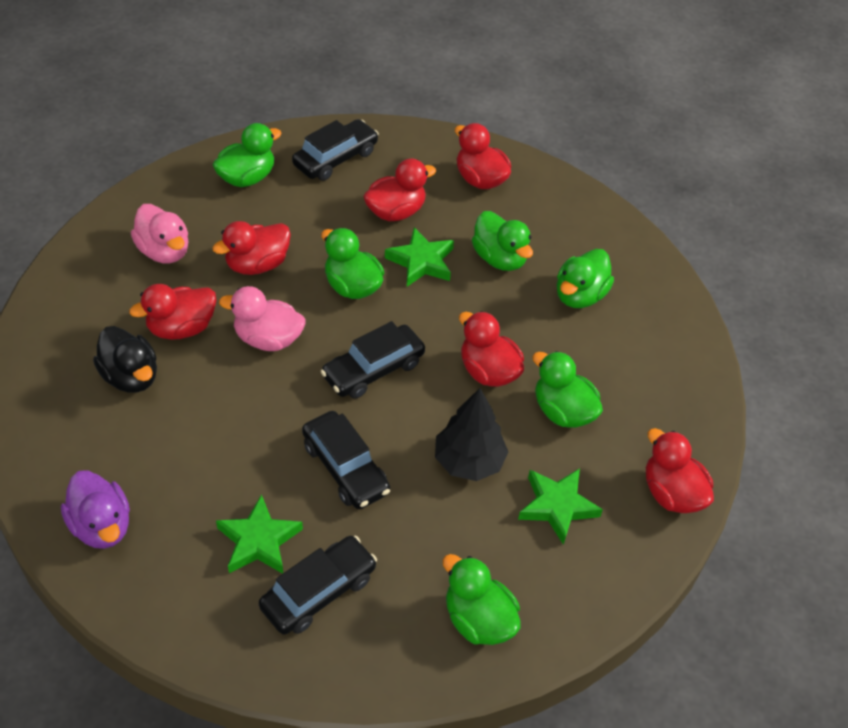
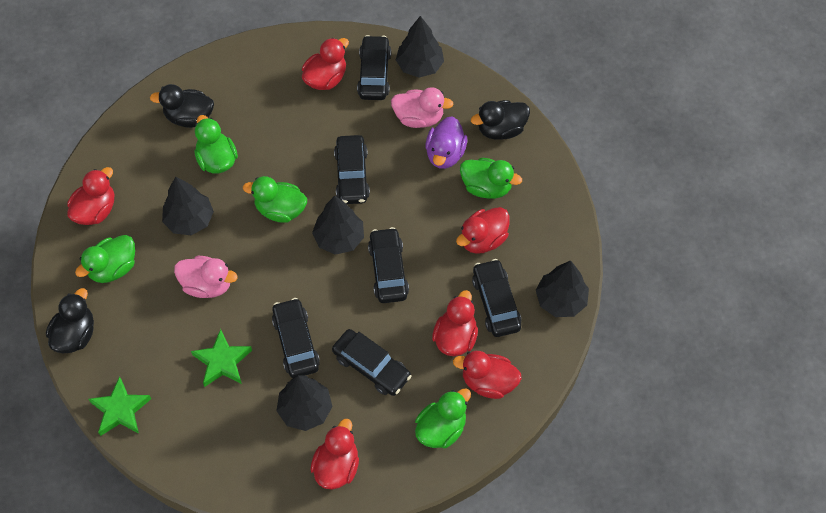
black car: 4 -> 6
black duck: 1 -> 3
black tree: 1 -> 5
green duck: 6 -> 5
green star: 3 -> 2

